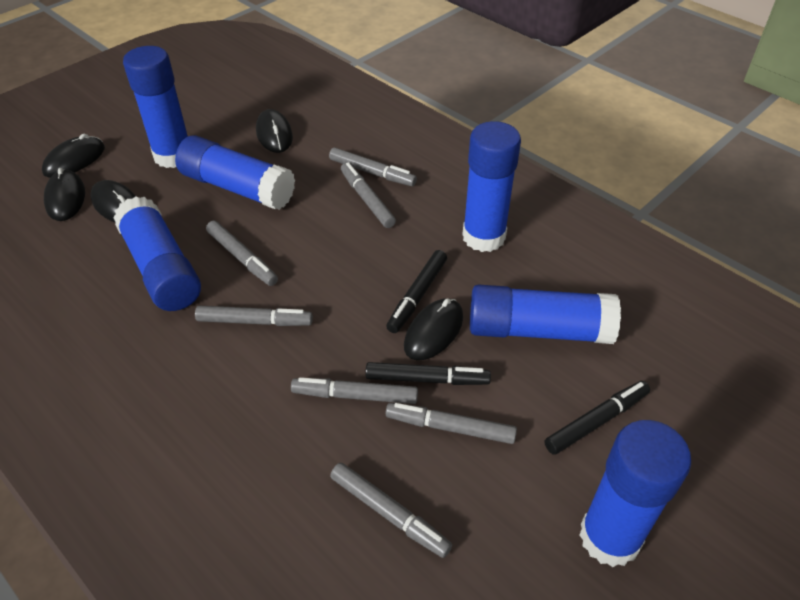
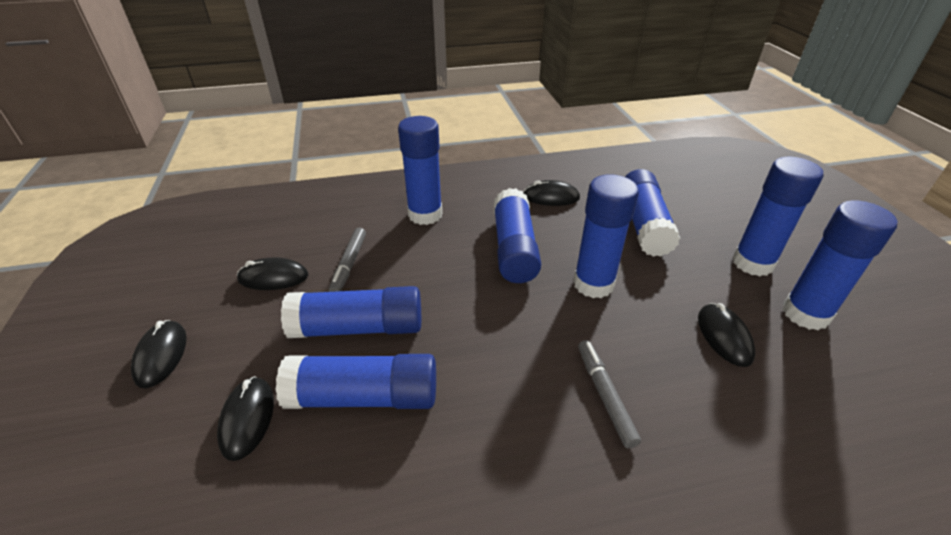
black marker: 3 -> 0
blue glue stick: 6 -> 8
grey marker: 7 -> 2

